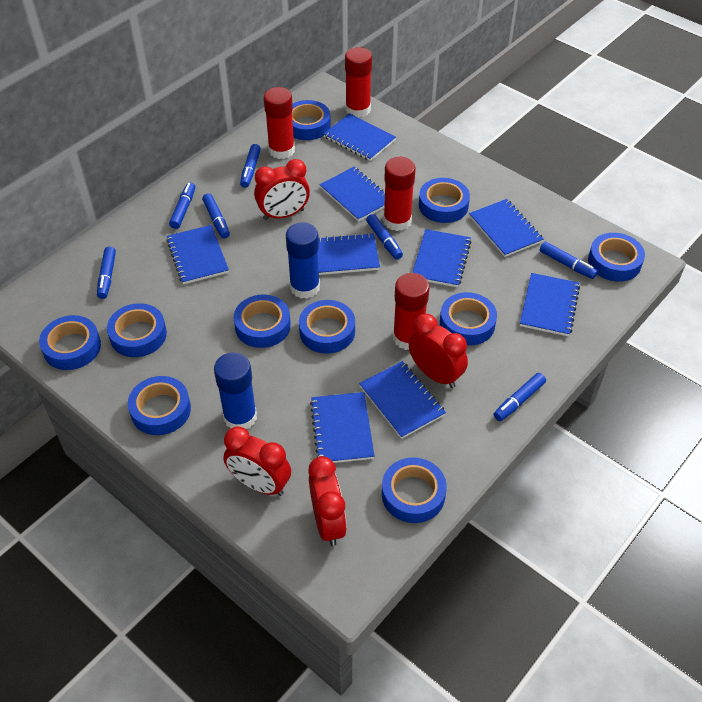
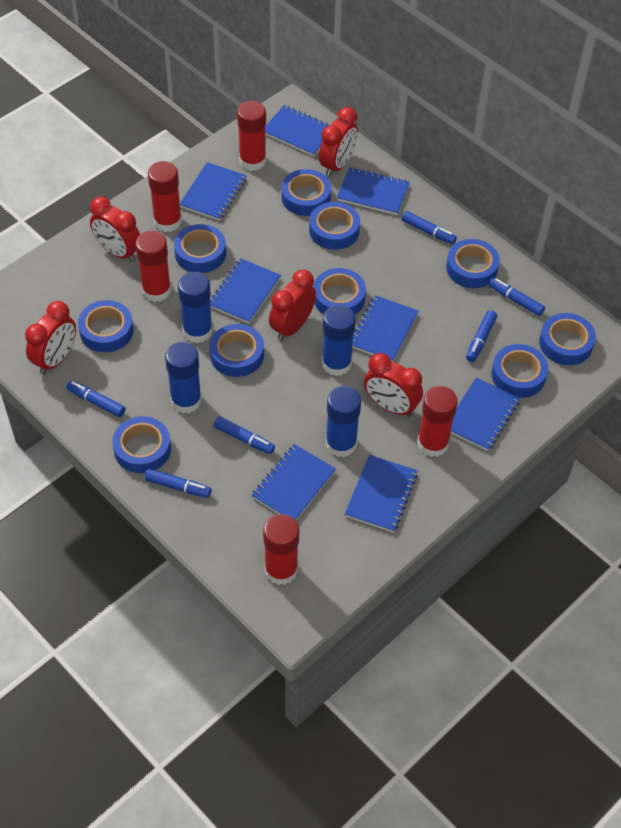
blue glue stick: 2 -> 4
blue marker: 7 -> 6
blue notebook: 9 -> 8
red clock: 4 -> 5
red glue stick: 4 -> 5

